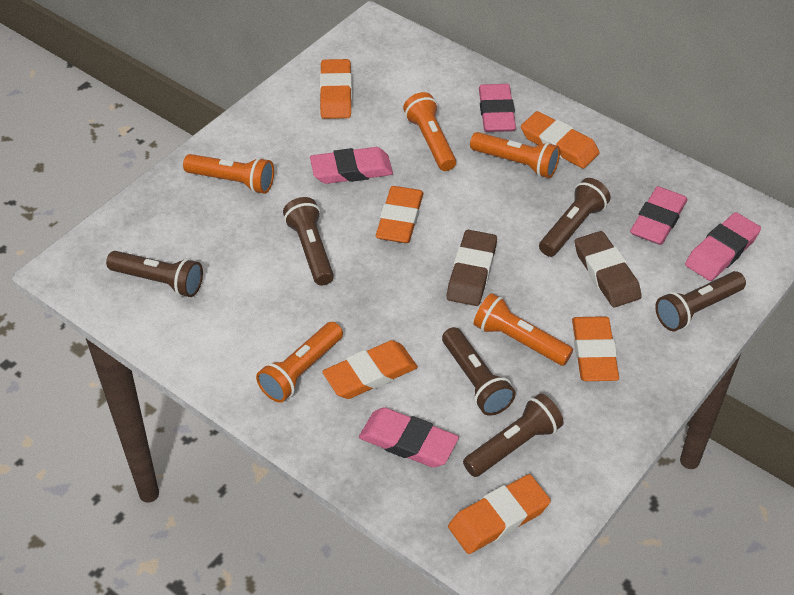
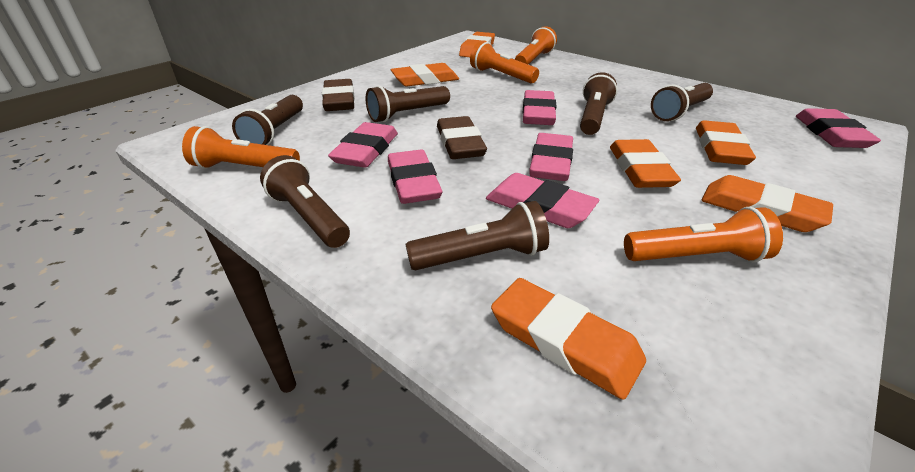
orange flashlight: 5 -> 4
pink eraser: 5 -> 6

